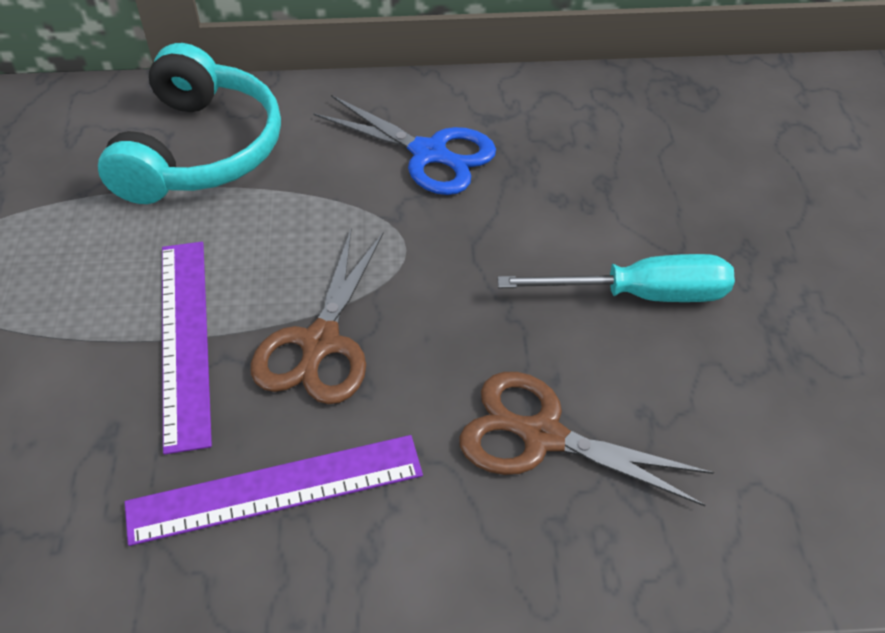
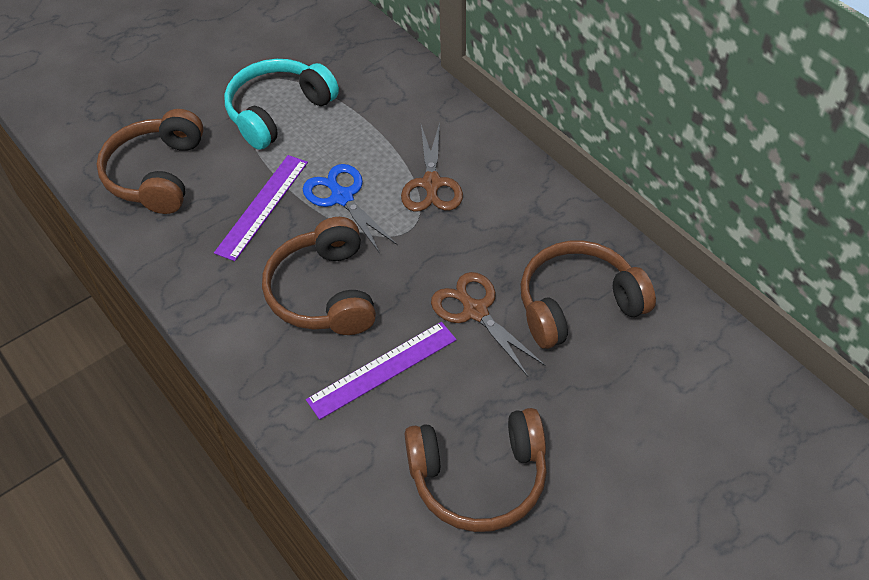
brown headphones: 0 -> 4
turquoise screwdriver: 1 -> 0

